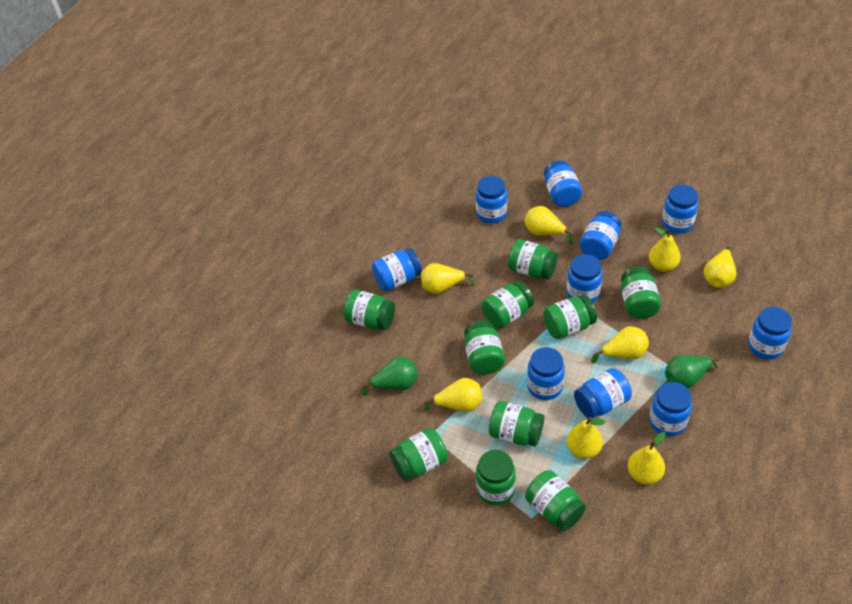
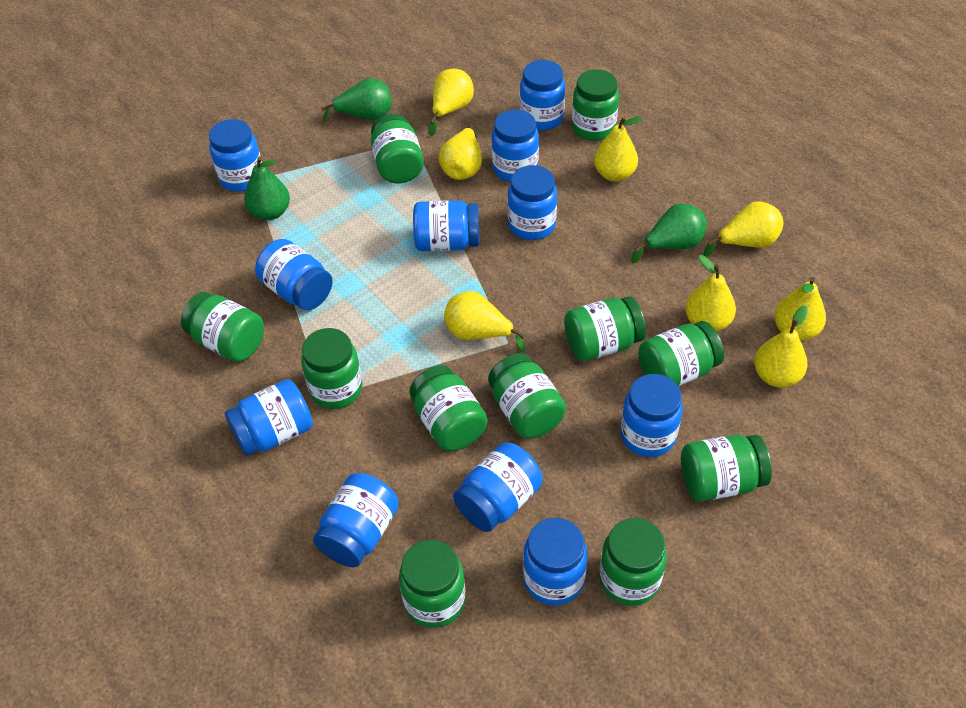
blue jar: 10 -> 11
green jar: 10 -> 11
green pear: 2 -> 3

